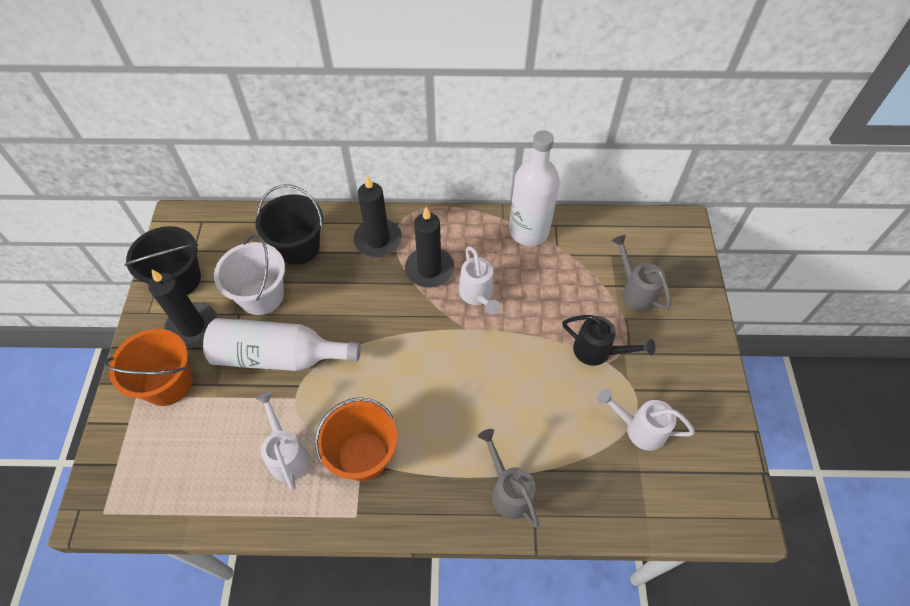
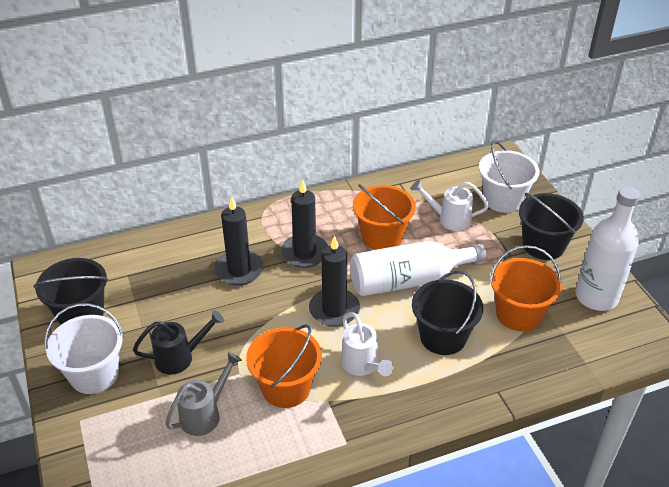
black bucket: 2 -> 3
grey watering can: 2 -> 1
orange bucket: 2 -> 3
white bucket: 1 -> 2
white watering can: 3 -> 2

